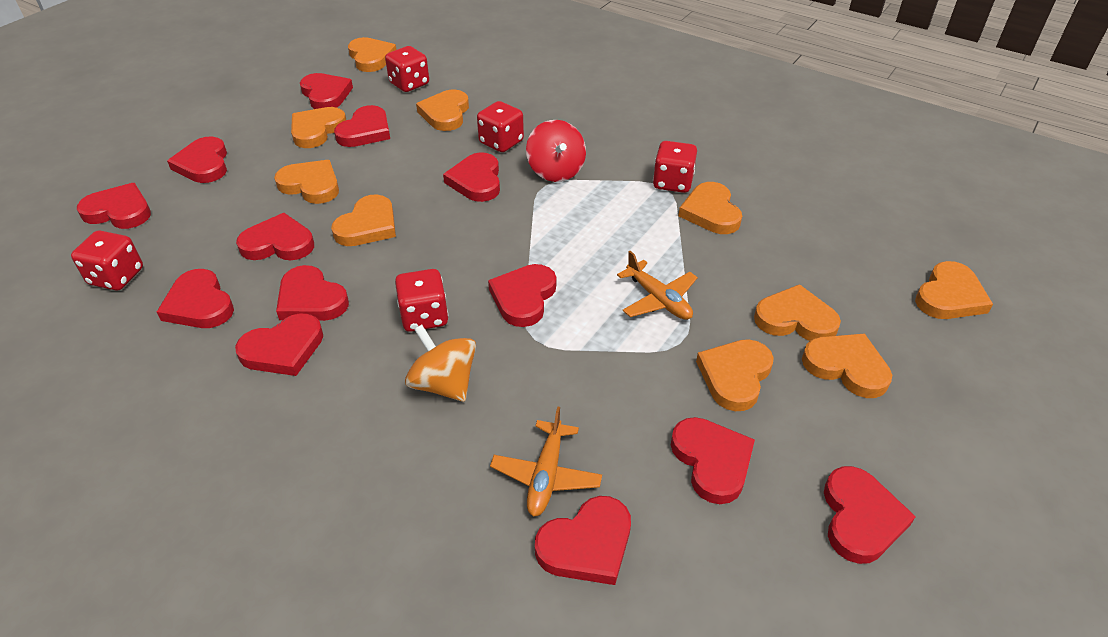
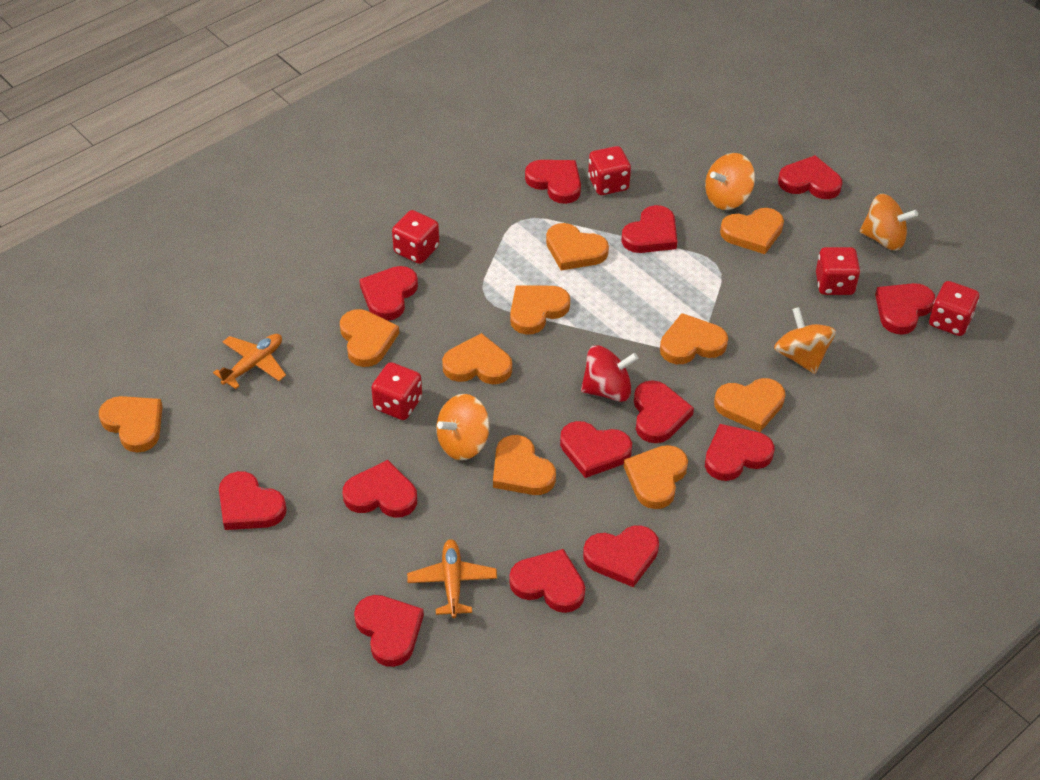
orange spinning top: 1 -> 4

